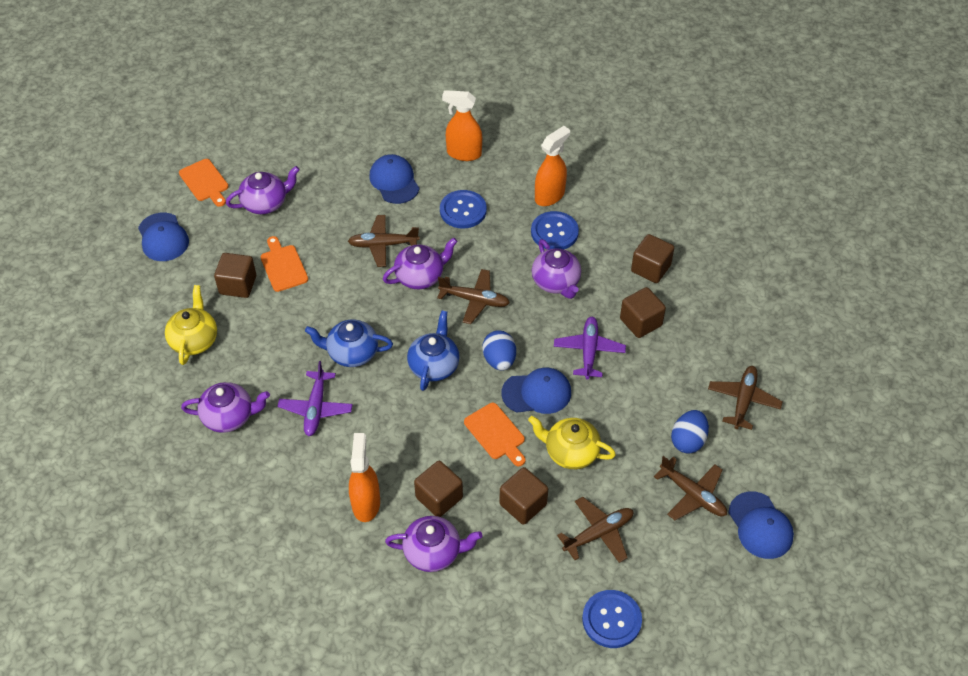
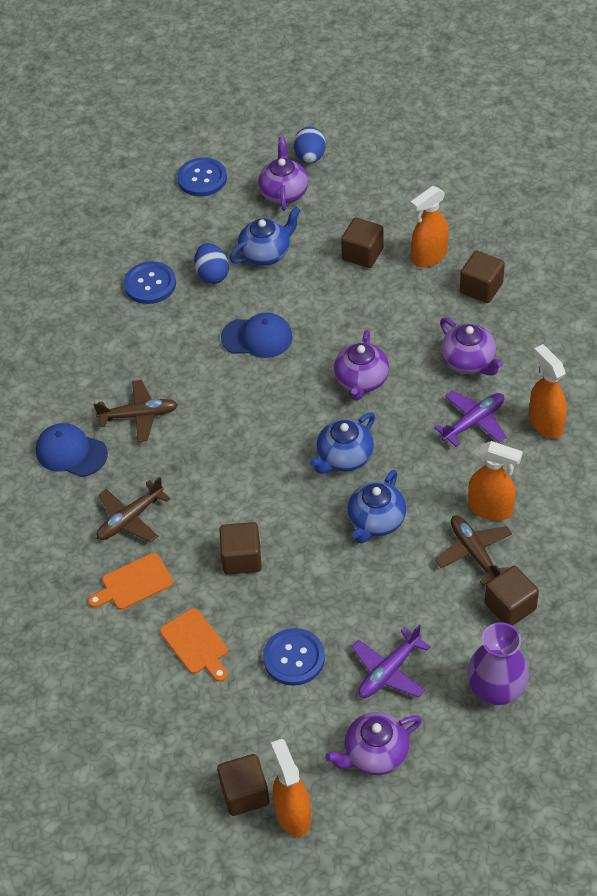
blue cap: 4 -> 2
blue teapot: 2 -> 3
brown plane: 5 -> 3
orange cutting board: 3 -> 2
orange spray bottle: 3 -> 4
purple teapot: 5 -> 4
purple vase: 0 -> 1
yellow teapot: 2 -> 0

